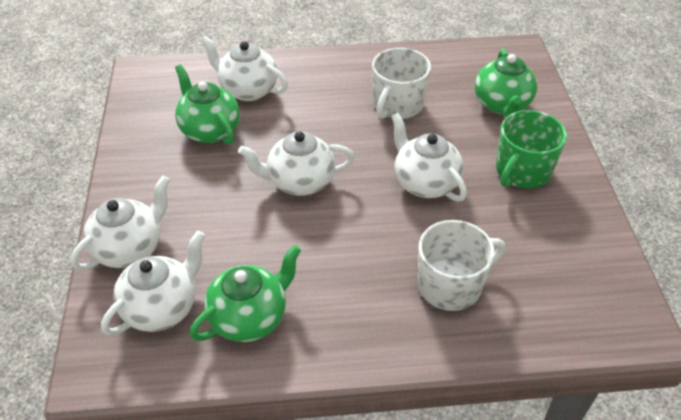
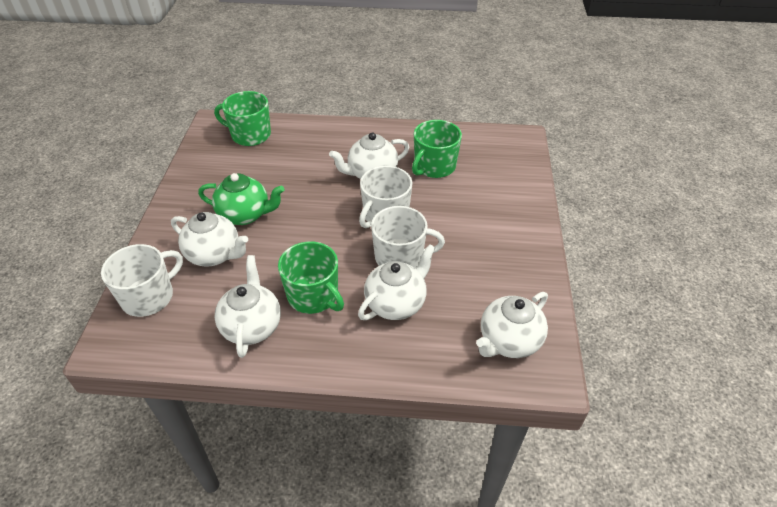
green mug: 1 -> 3
green teapot: 3 -> 1
white mug: 2 -> 3

